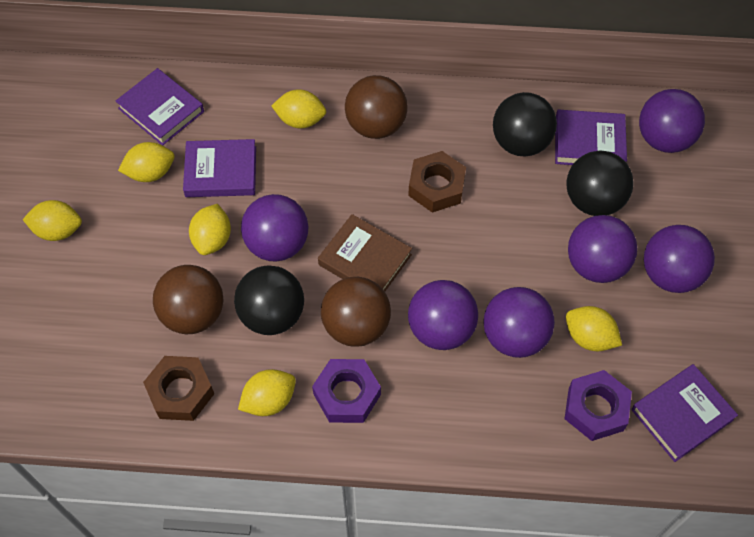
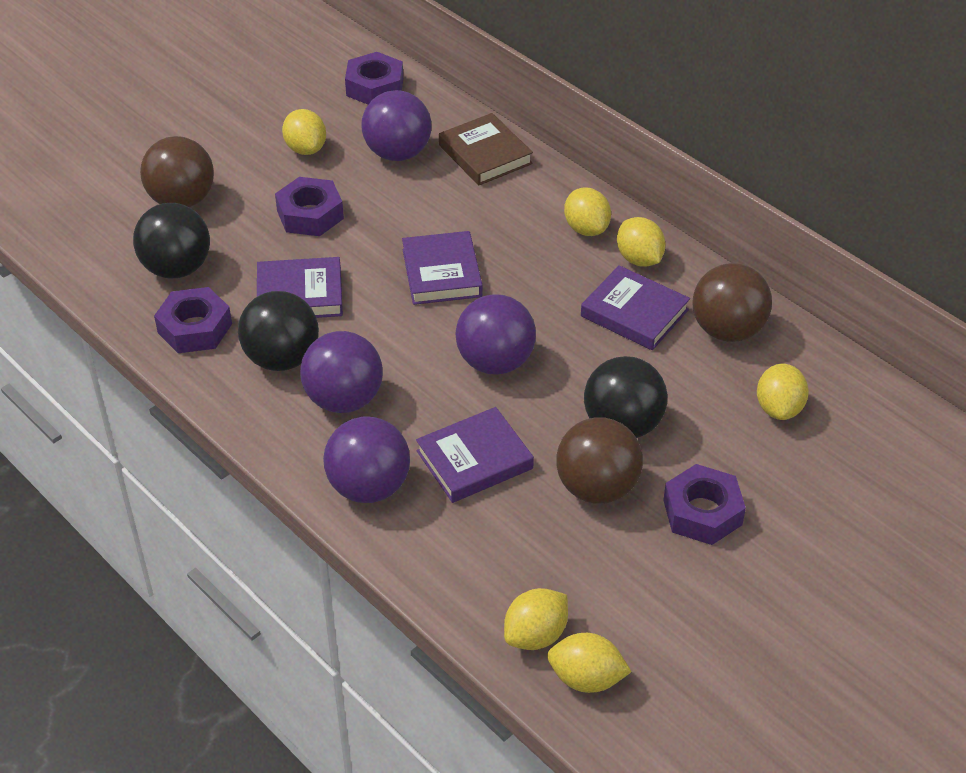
brown nut: 2 -> 0
purple ball: 6 -> 4
purple nut: 2 -> 4

